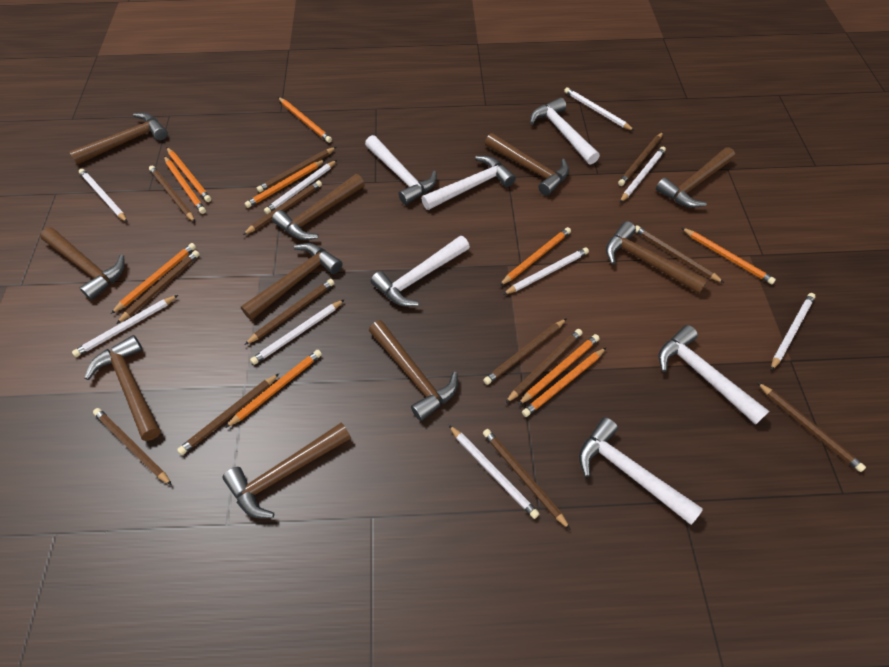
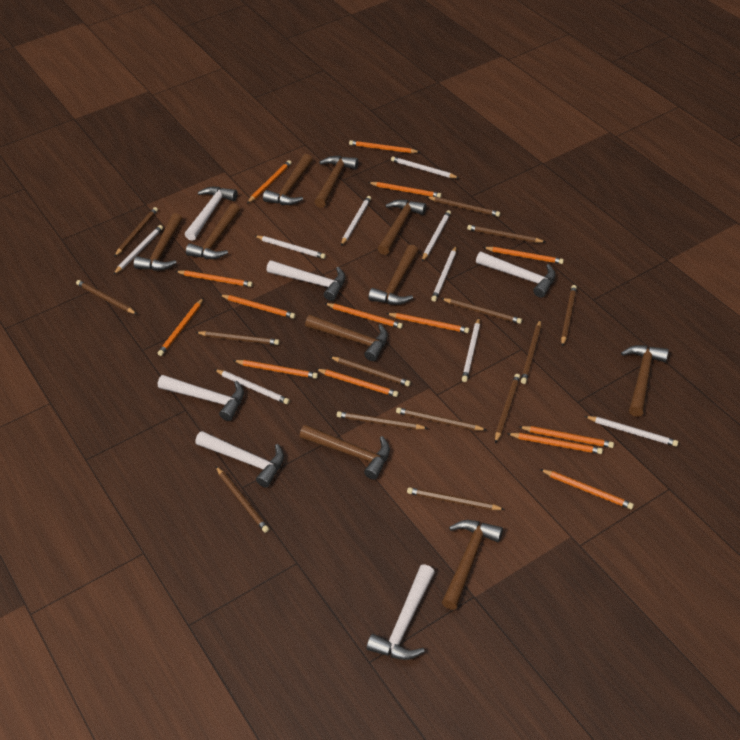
brown pencil: 13 -> 14
orange pencil: 10 -> 14

